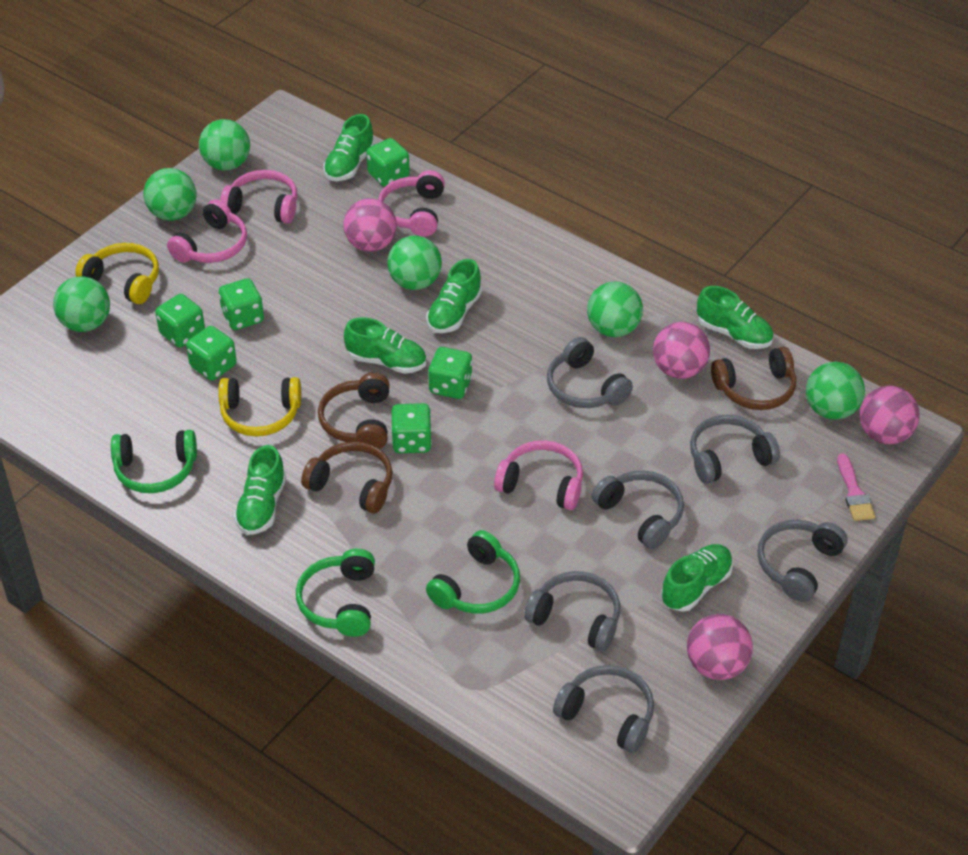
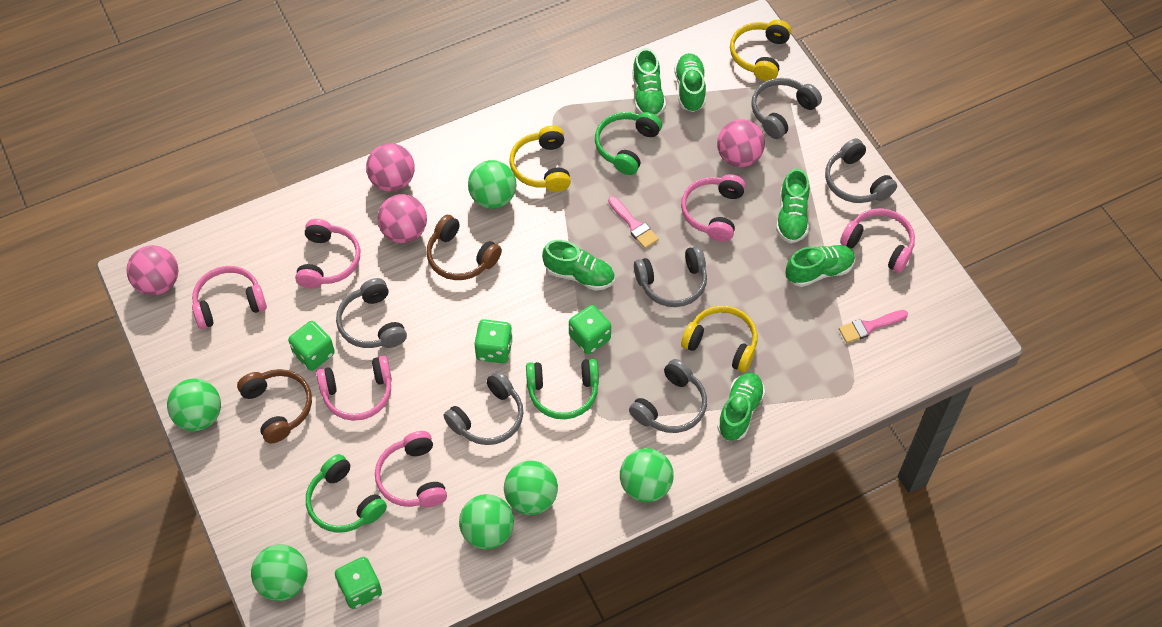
brown headphones: 3 -> 2
green dice: 6 -> 4
pink brush: 1 -> 2
pink headphones: 4 -> 6
yellow headphones: 2 -> 3

